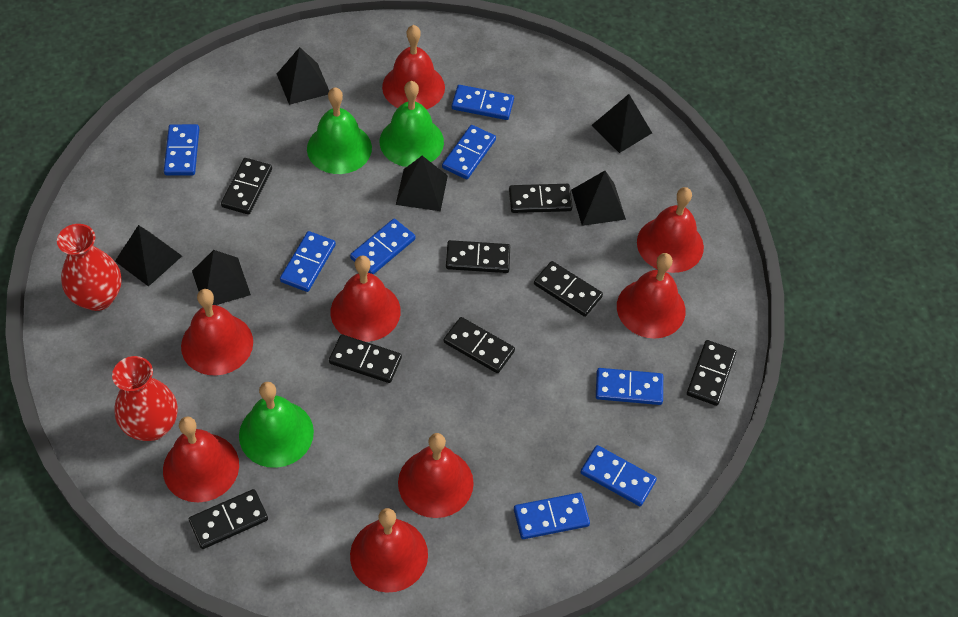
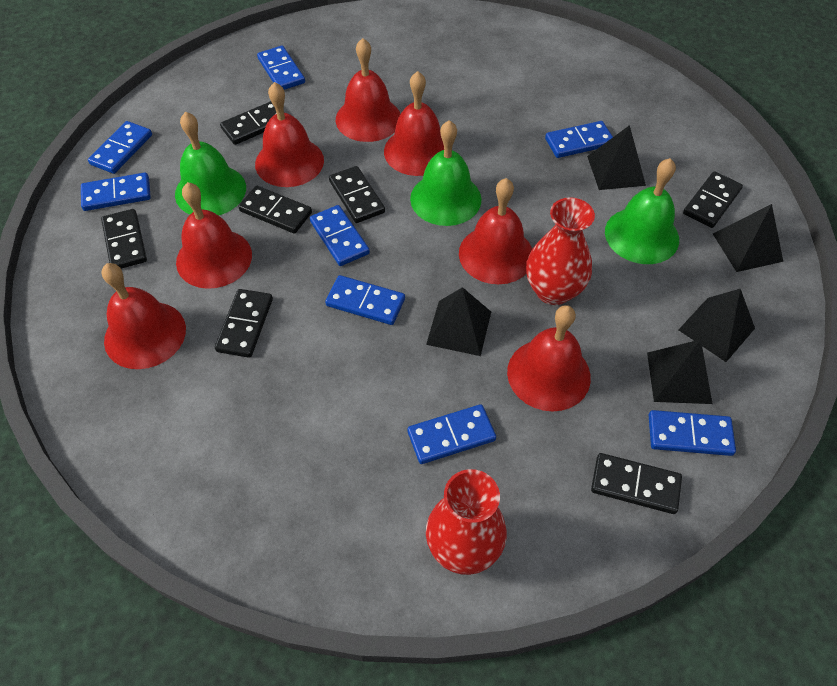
black domino: 8 -> 7
black pyramid: 6 -> 5
red bell: 8 -> 7

